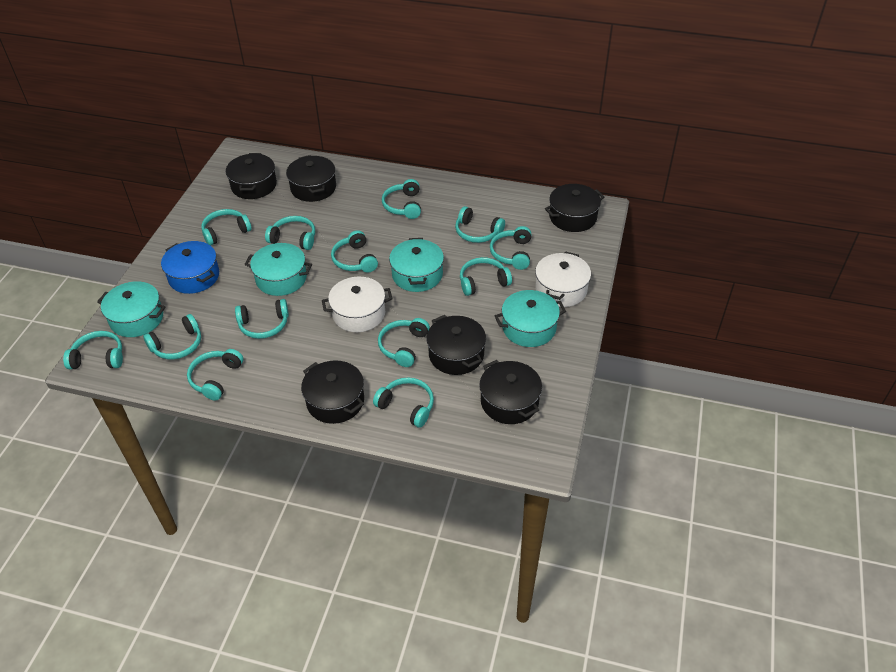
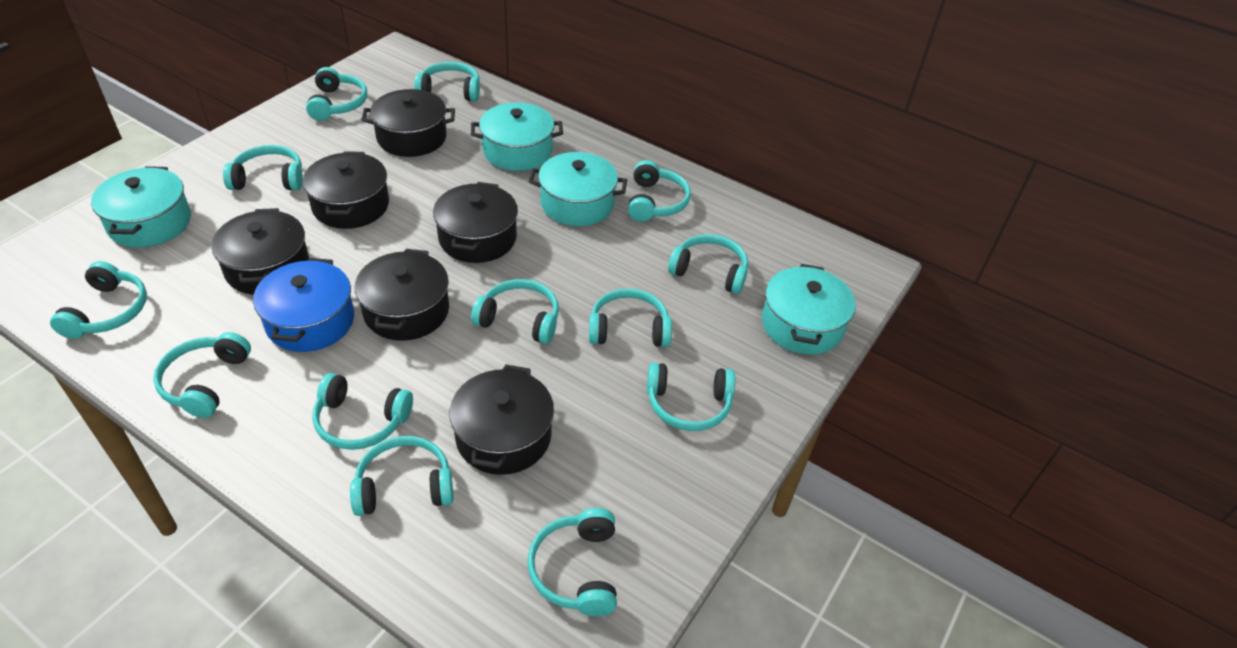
white pot: 2 -> 0

